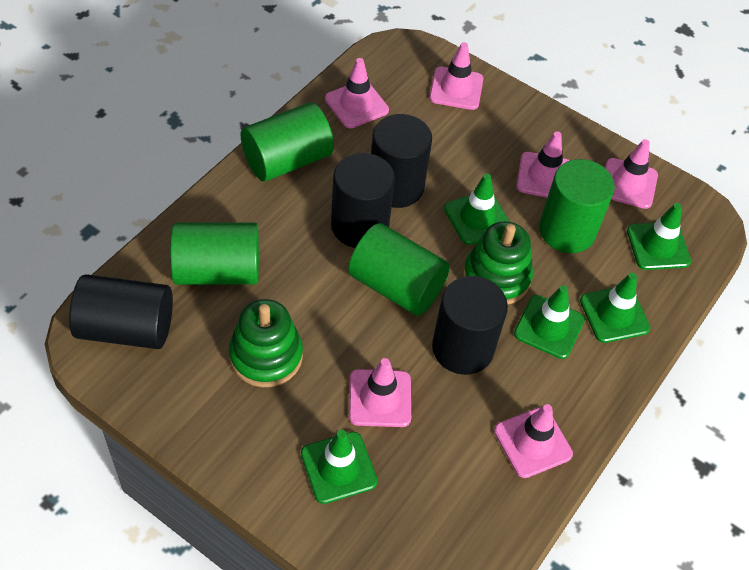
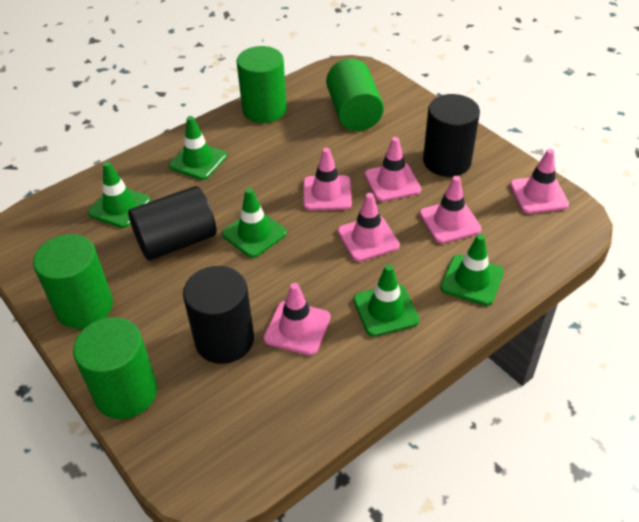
black cylinder: 4 -> 3
green stacking toy: 2 -> 0

